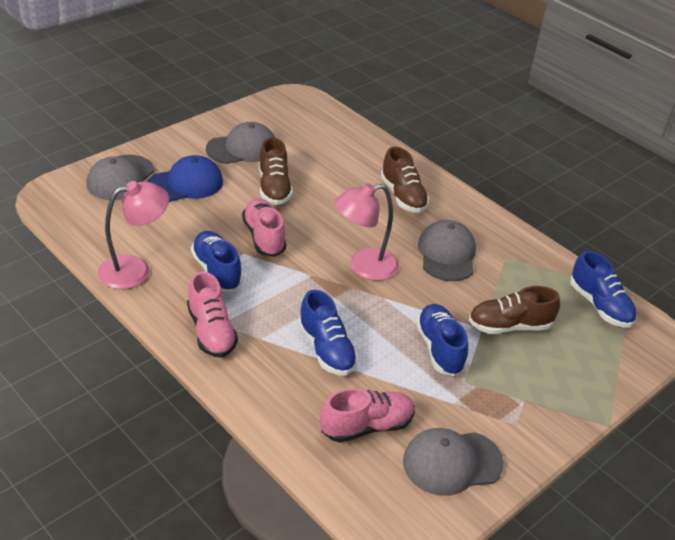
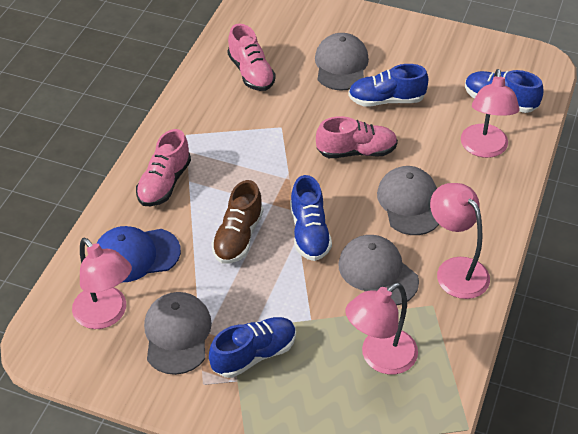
brown shoe: 3 -> 1
pink lamp: 2 -> 4

